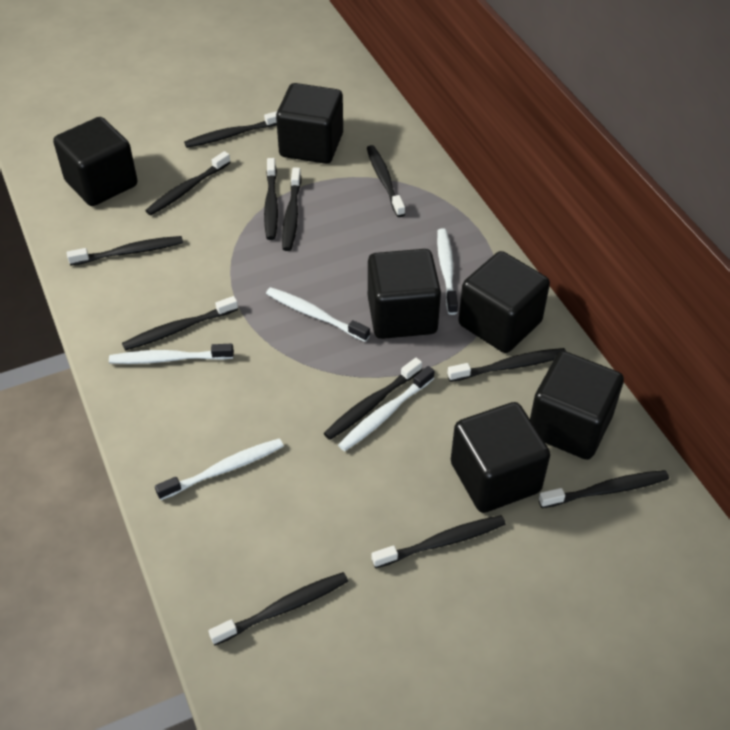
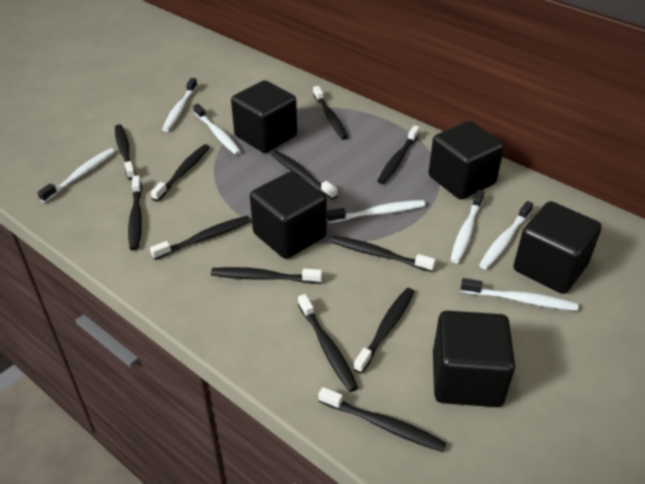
black cube: 6 -> 5
white toothbrush: 5 -> 7

